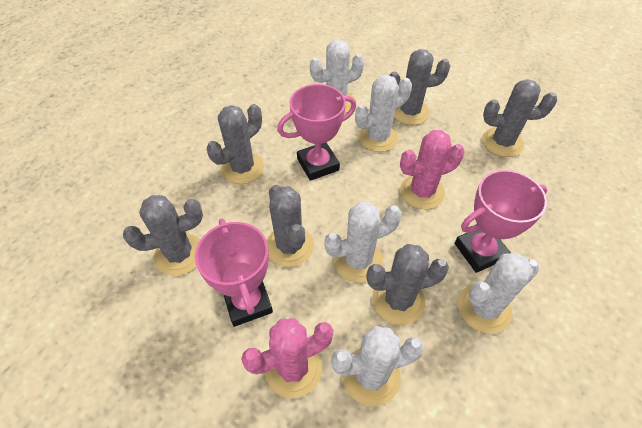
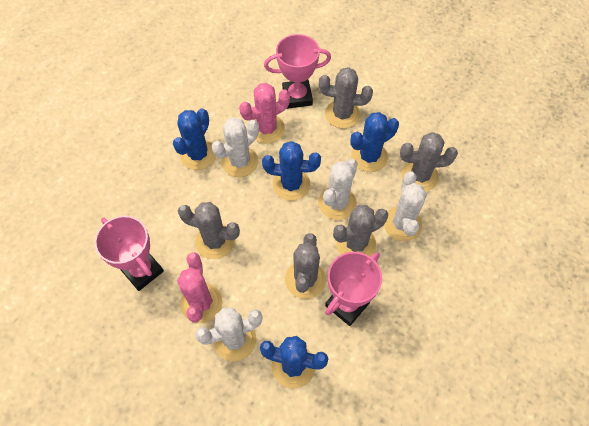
blue cactus: 0 -> 4
grey cactus: 6 -> 5
white cactus: 5 -> 4

